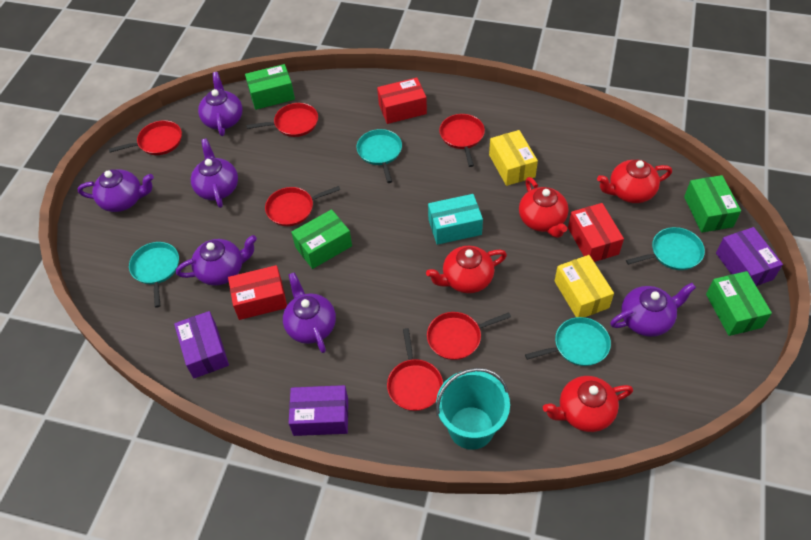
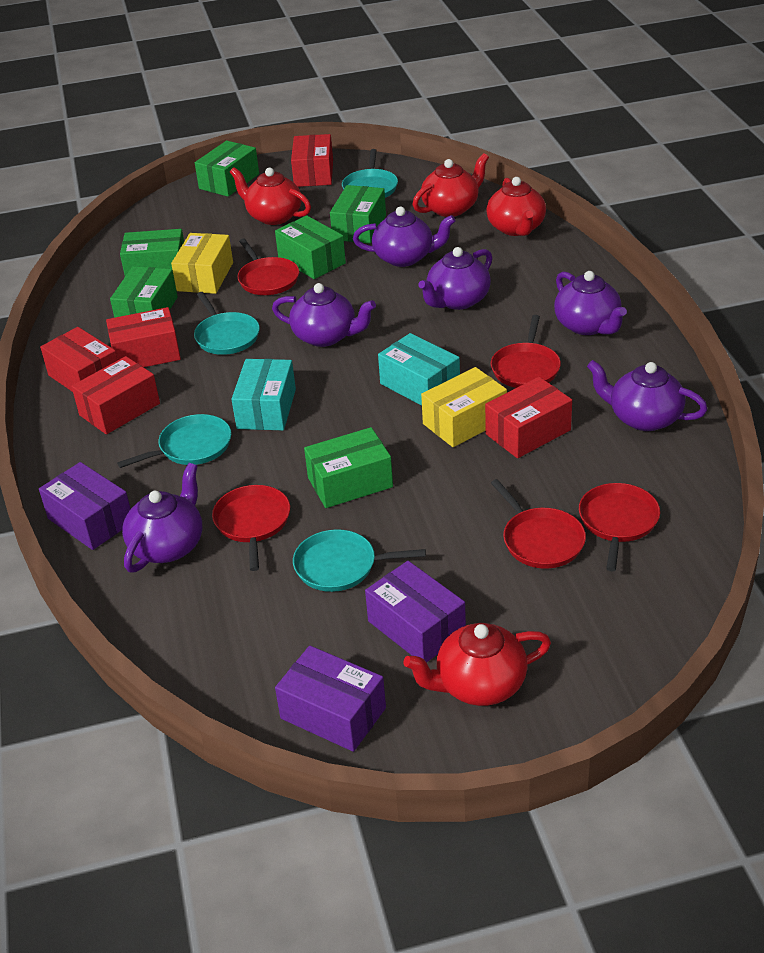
green box: 4 -> 6
red box: 3 -> 5
red pan: 6 -> 5
turquoise box: 1 -> 2
turquoise bucket: 1 -> 0

